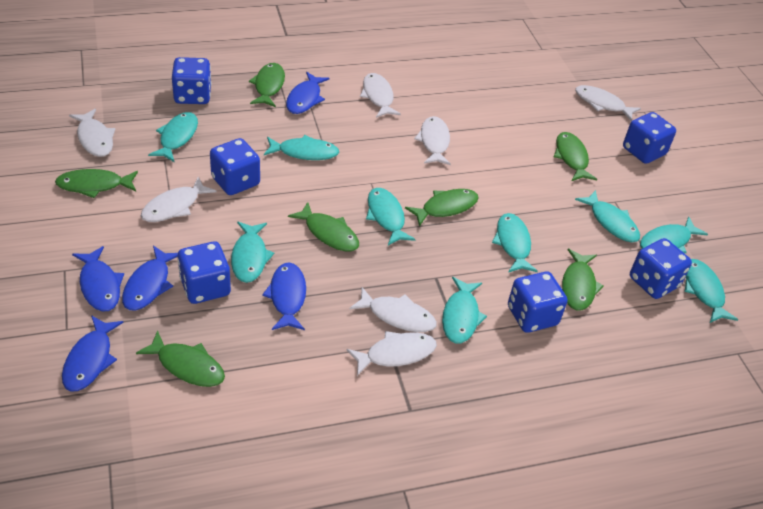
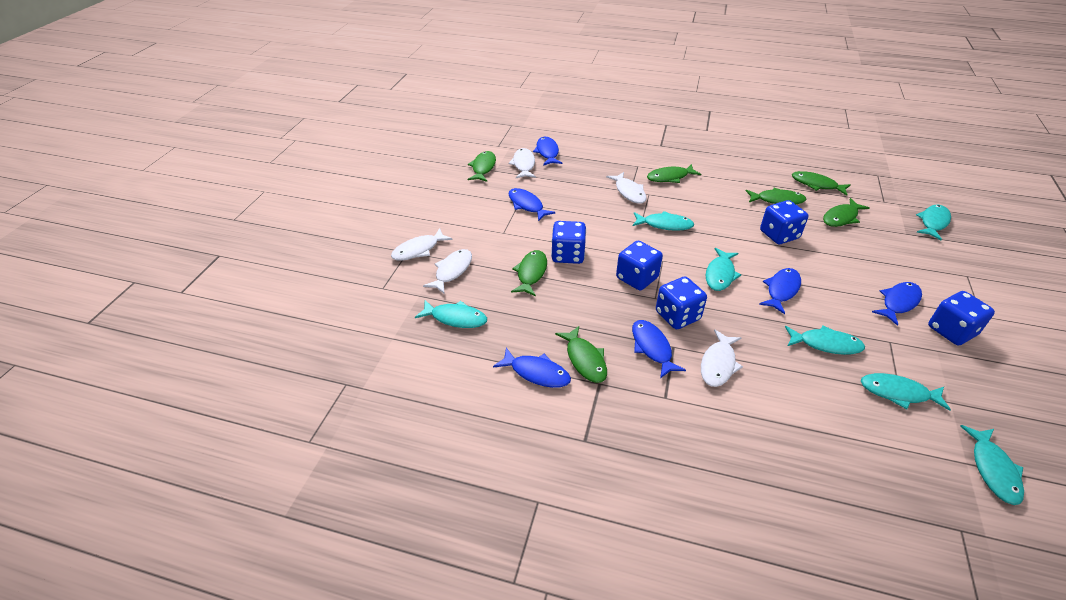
blue dice: 6 -> 5
blue fish: 5 -> 6
turquoise fish: 9 -> 7
white fish: 7 -> 5

